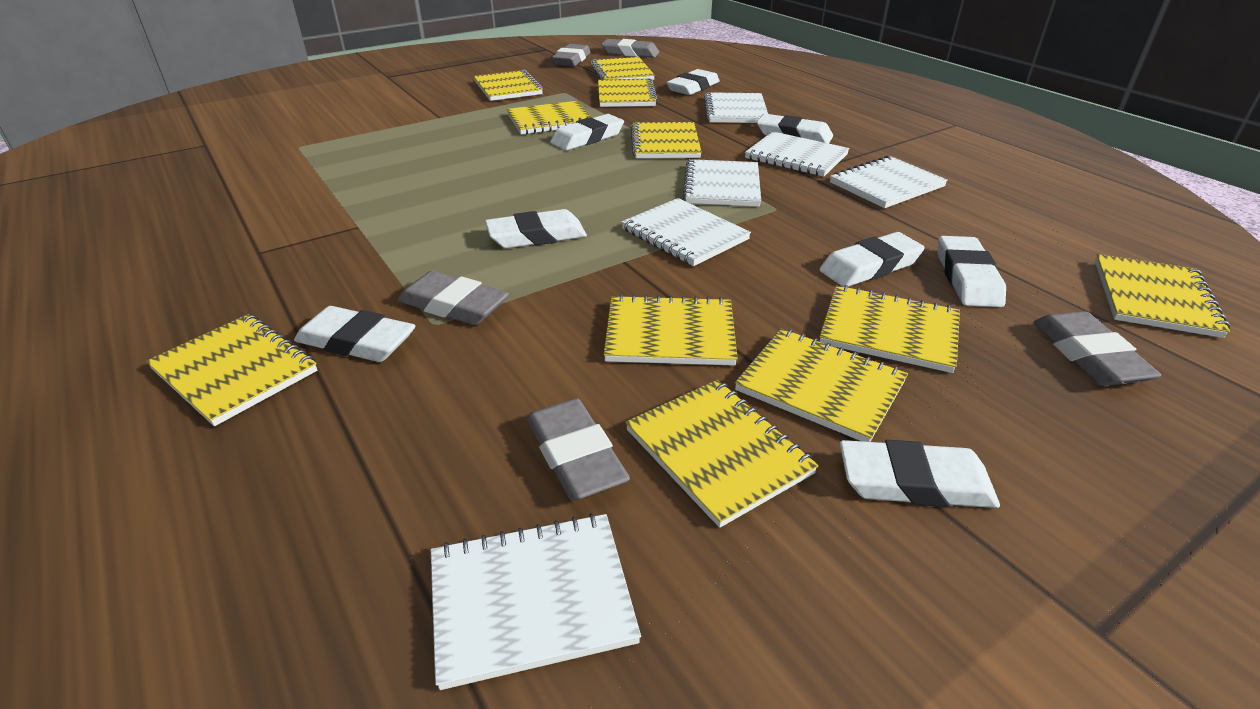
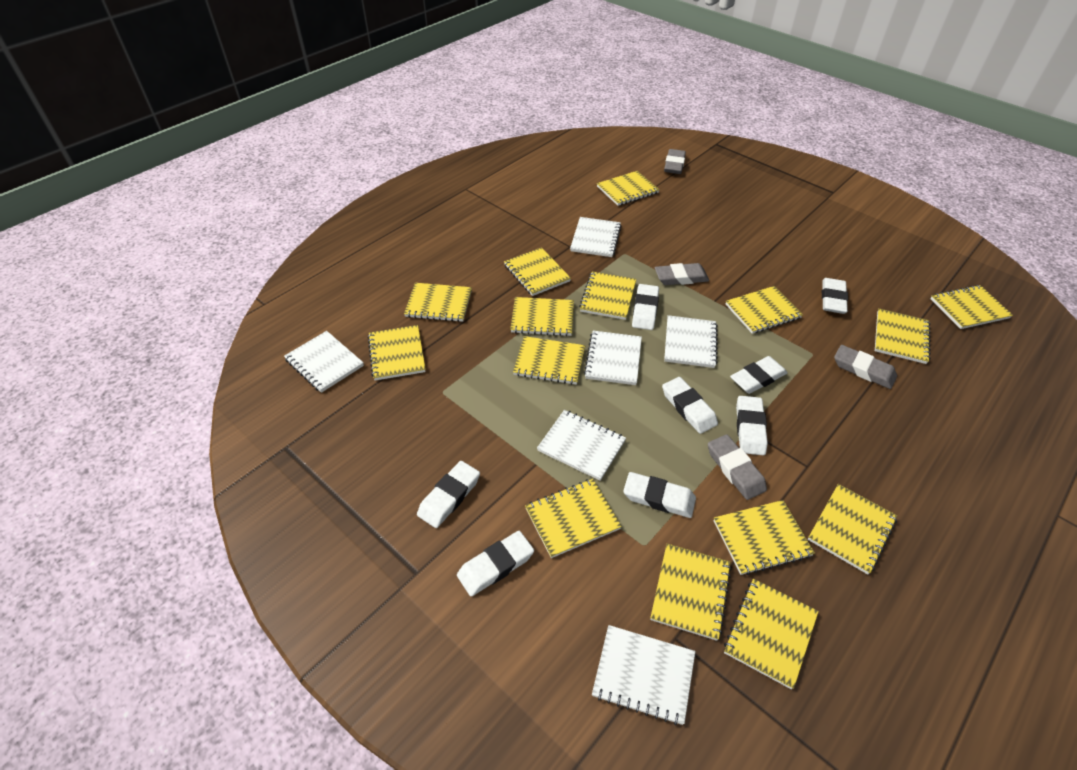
grey eraser: 5 -> 4
yellow notebook: 11 -> 15

